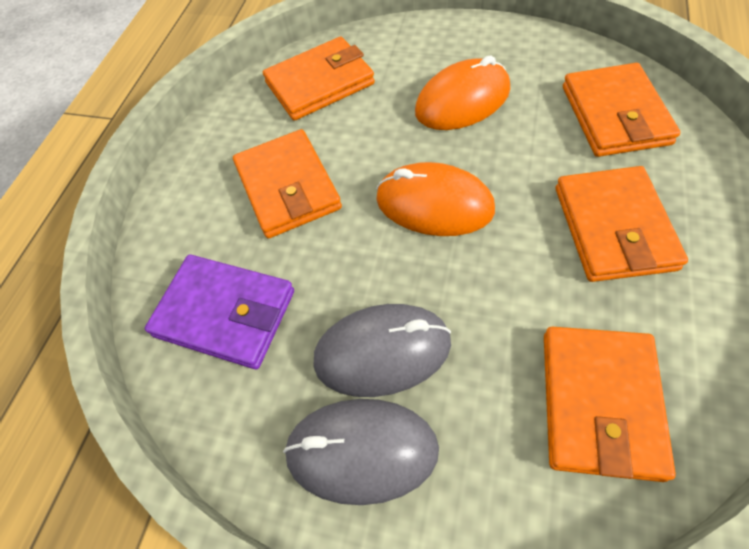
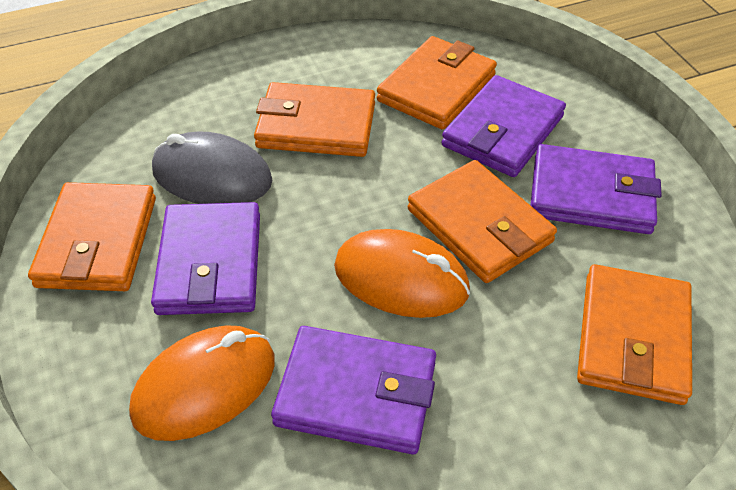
grey mouse: 2 -> 1
purple wallet: 1 -> 4

